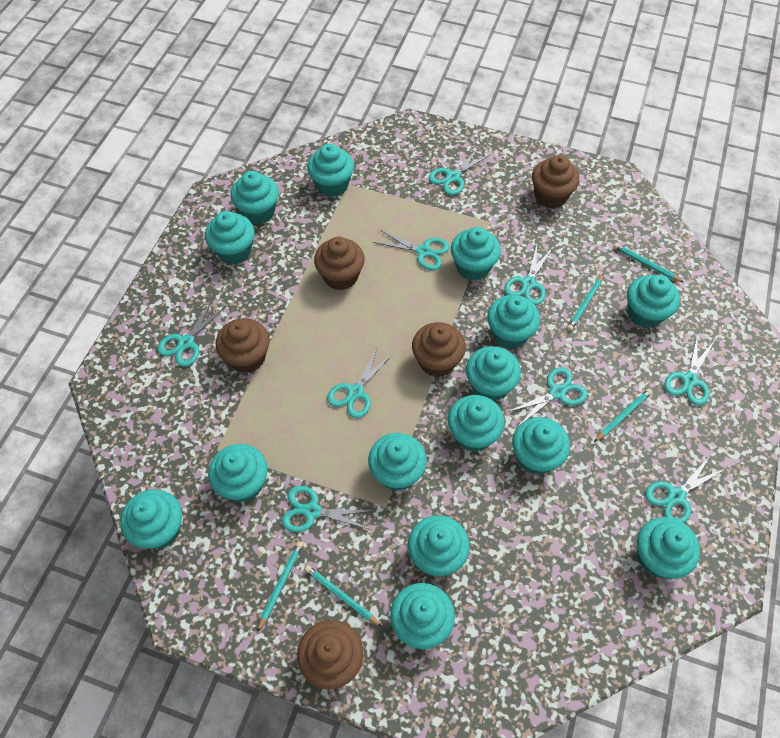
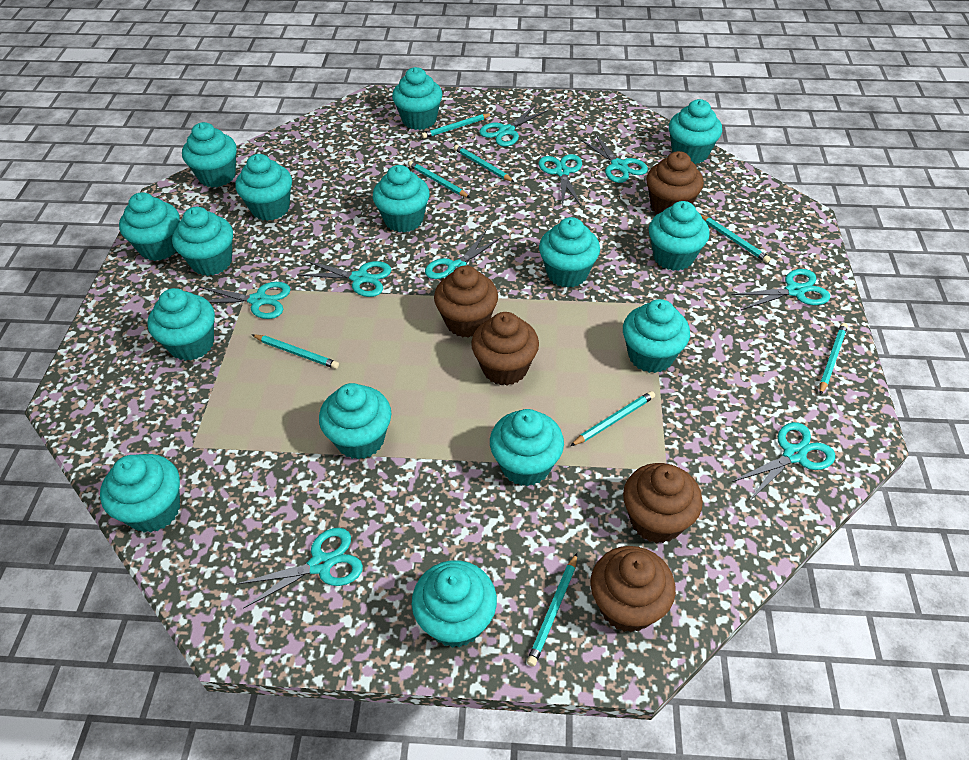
turquoise pencil: 5 -> 8

